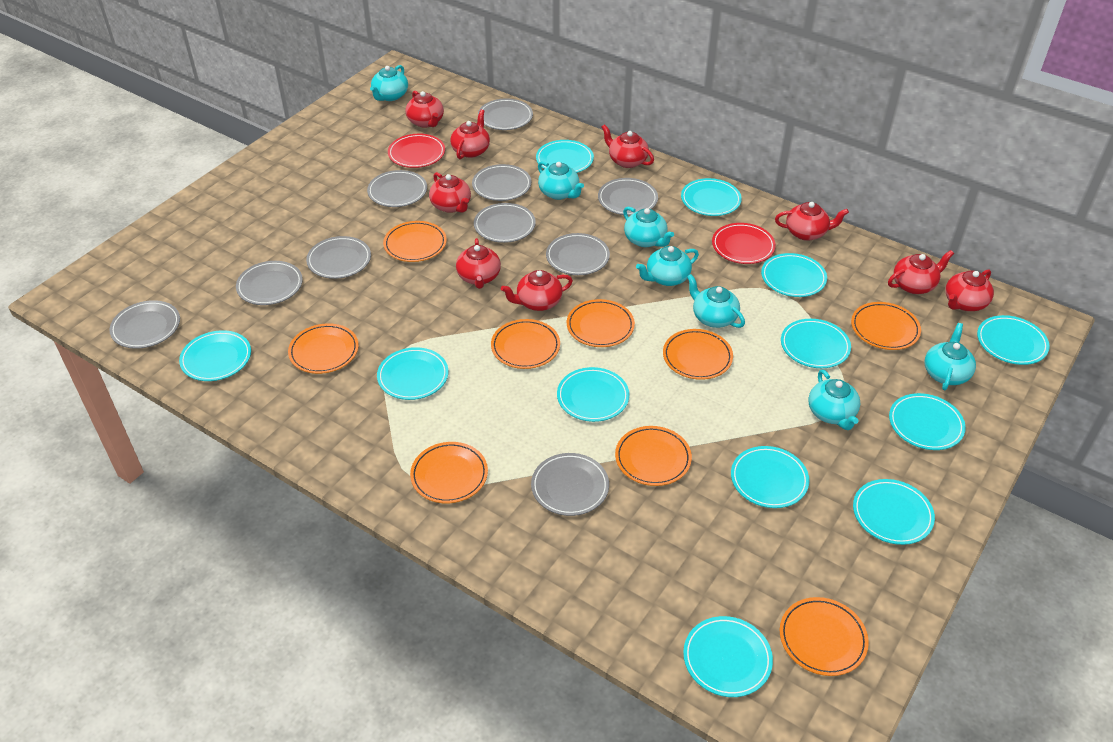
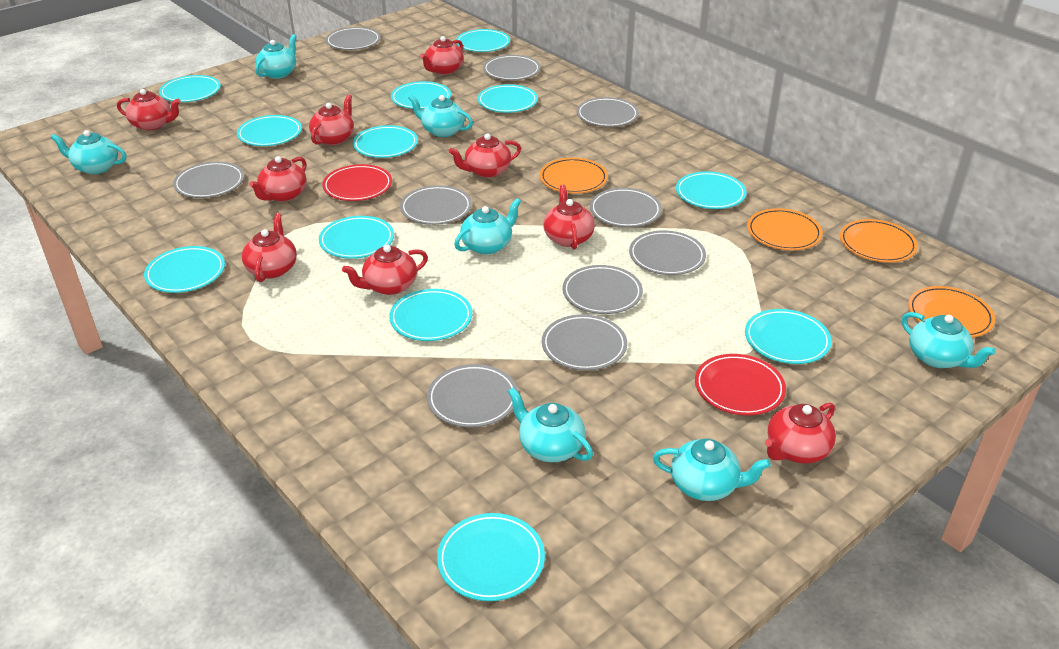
orange plate: 9 -> 4

